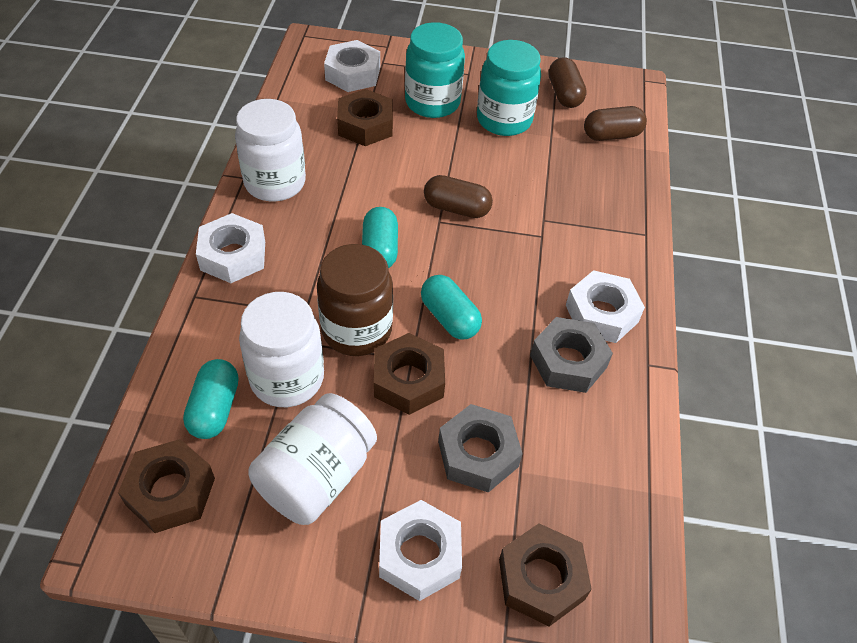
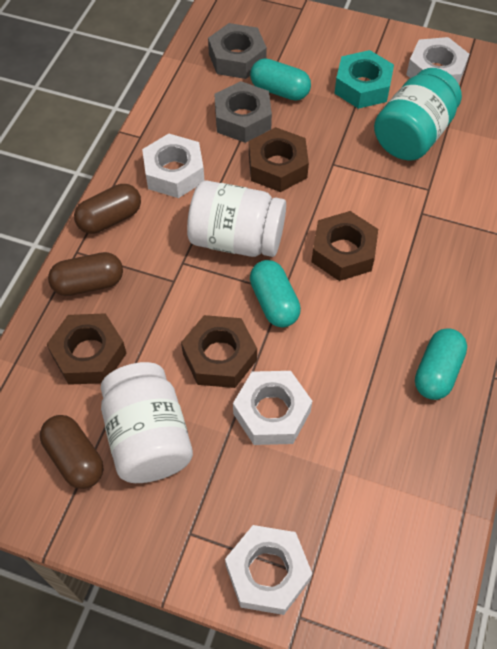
brown jar: 1 -> 0
turquoise jar: 2 -> 1
turquoise nut: 0 -> 1
white jar: 3 -> 2

